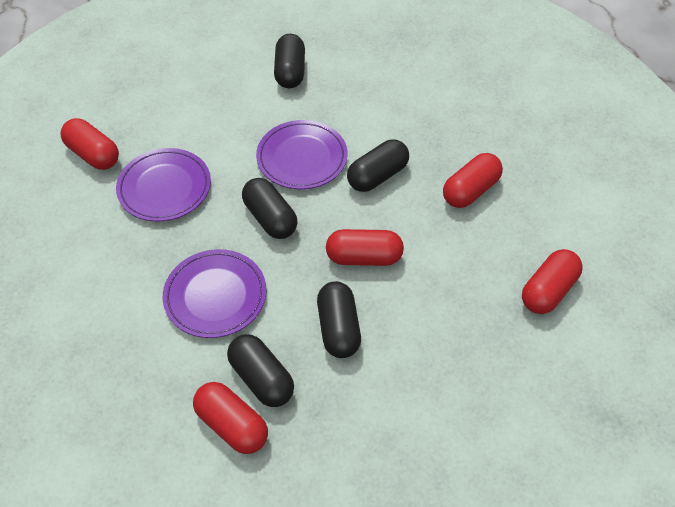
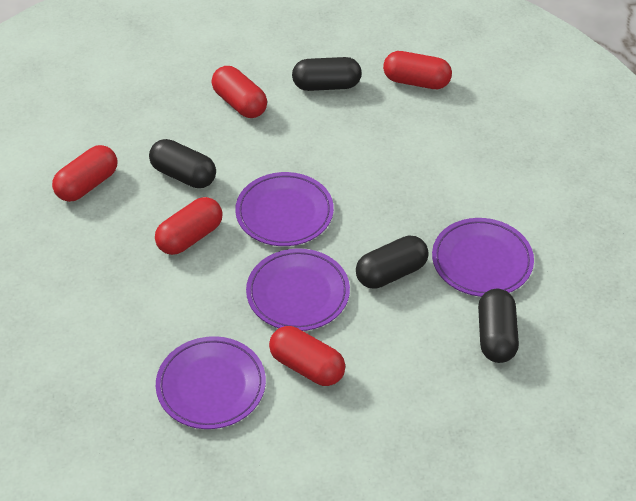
black capsule: 5 -> 4
purple plate: 3 -> 4

